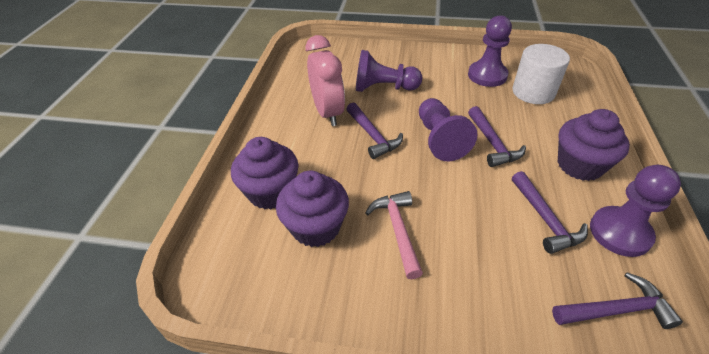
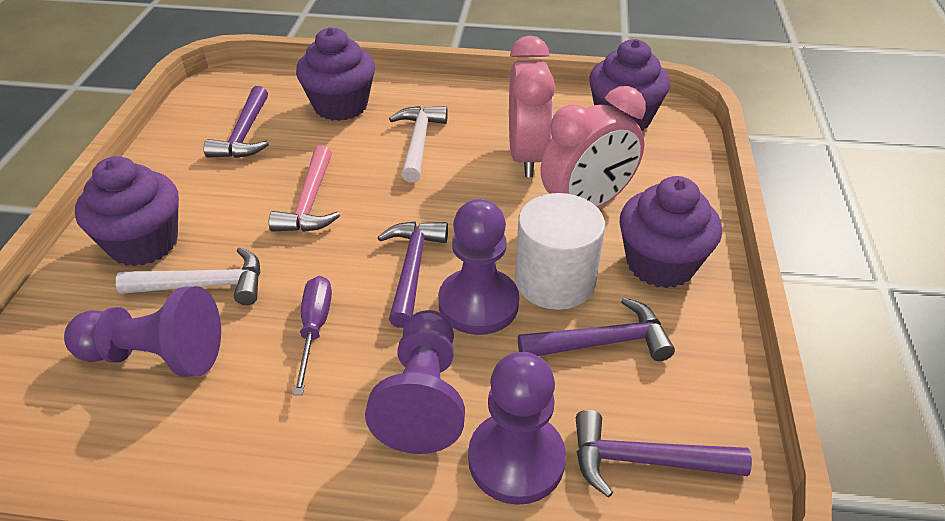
pink clock: 1 -> 2
purple cupcake: 3 -> 4
purple screwdriver: 0 -> 1
white hammer: 0 -> 2

